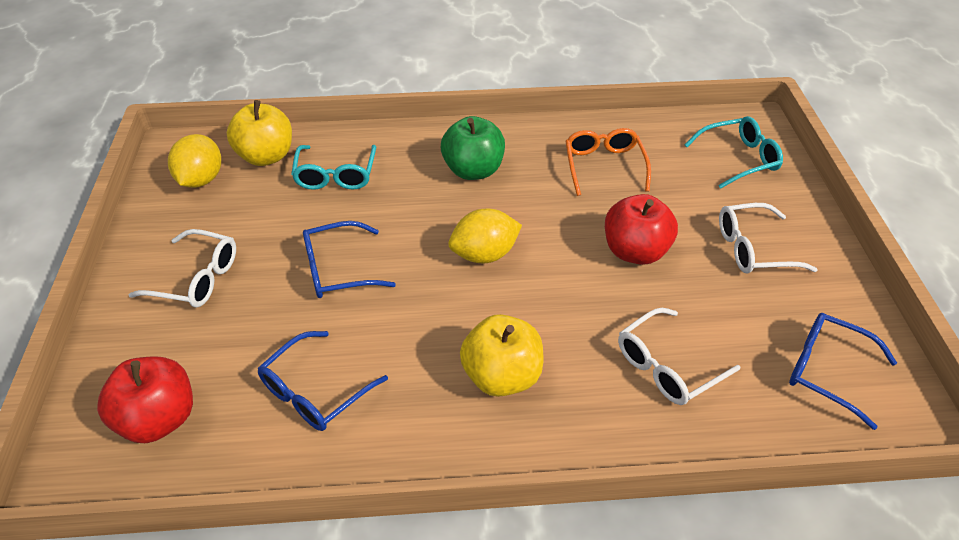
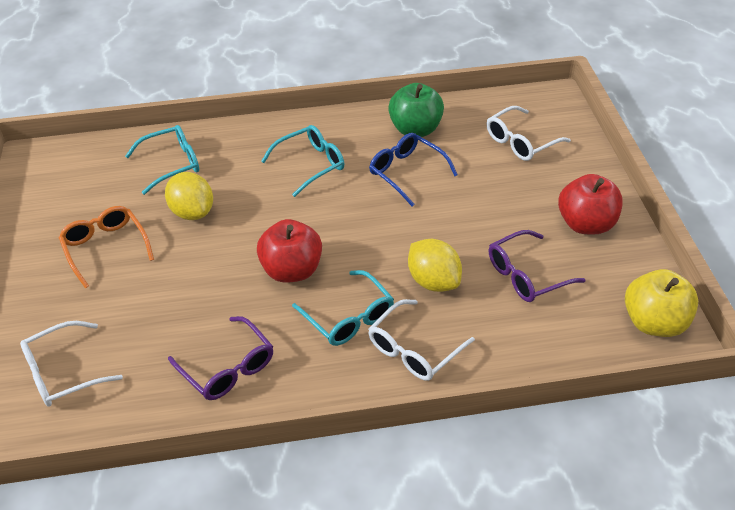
blue glasses: 3 -> 1
purple glasses: 0 -> 2
turquoise glasses: 2 -> 3
yellow apple: 2 -> 1

